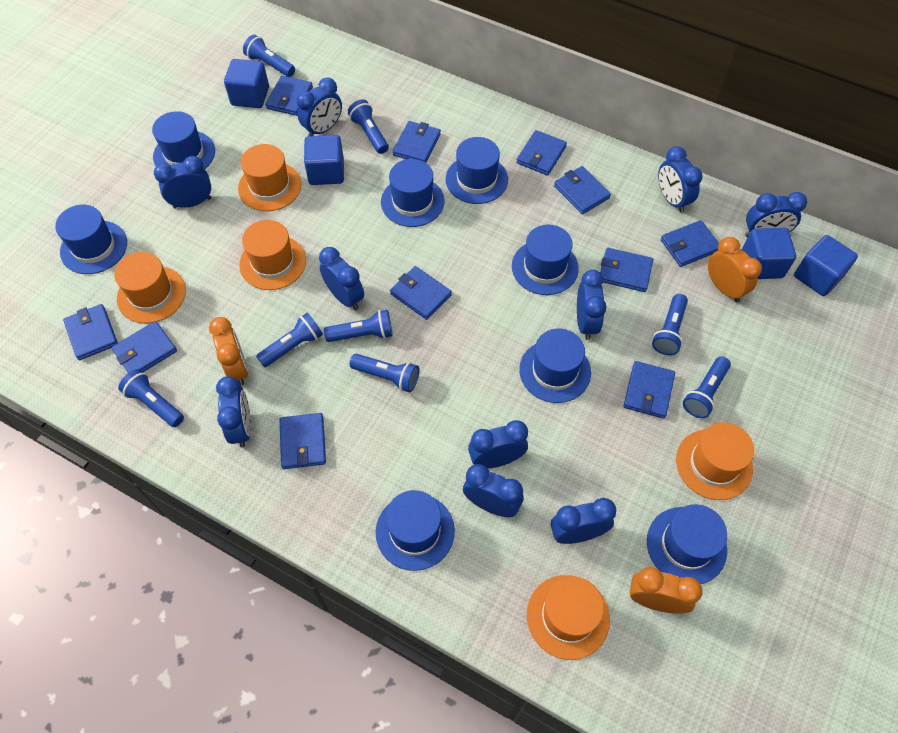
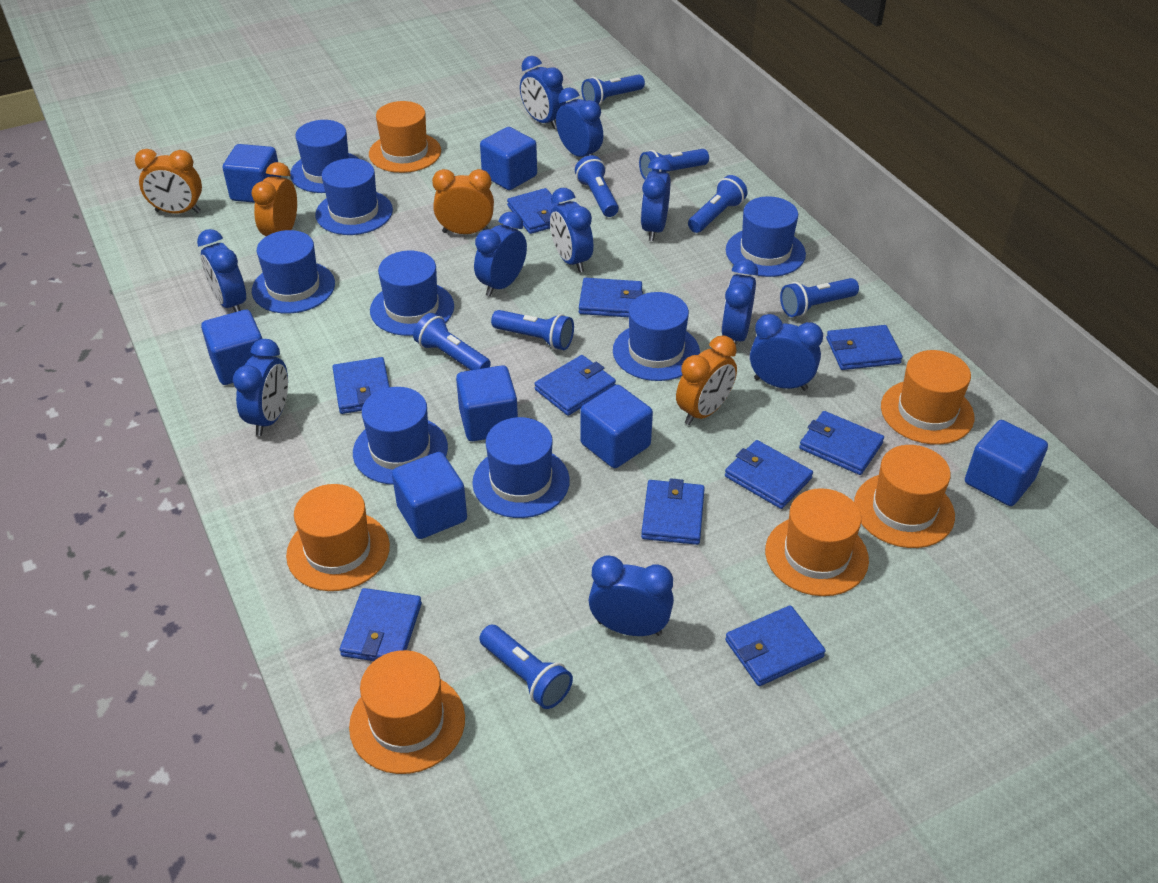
blue cube: 4 -> 7
blue wallet: 11 -> 10
orange clock: 3 -> 4
orange hat: 5 -> 6

